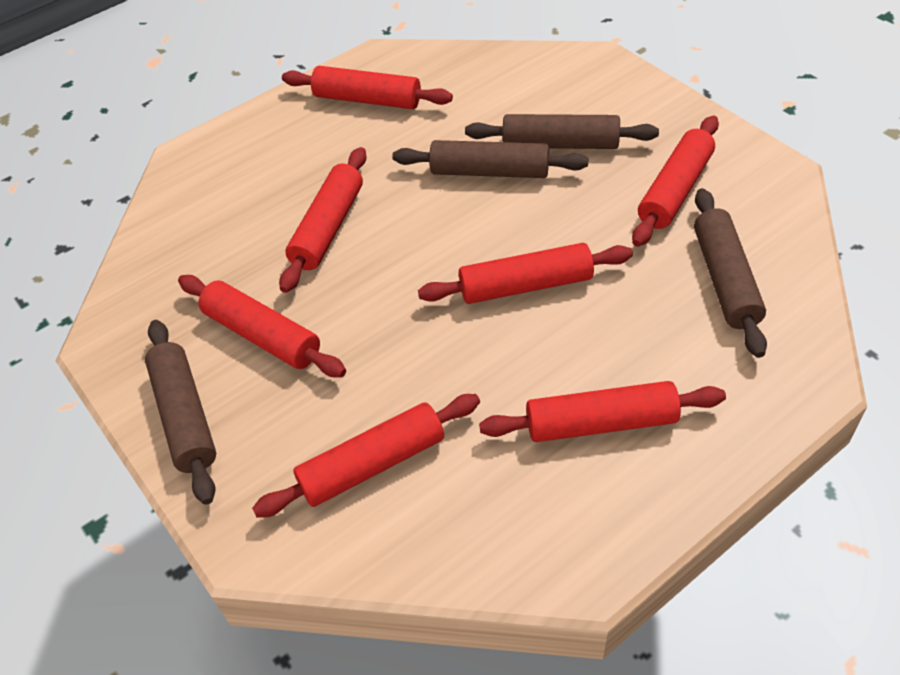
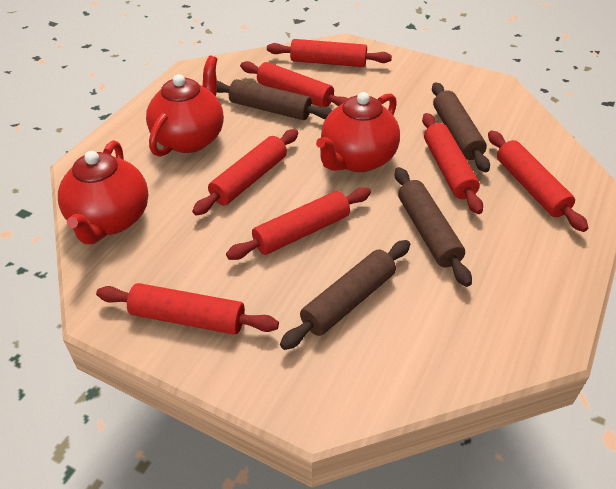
red teapot: 0 -> 3

